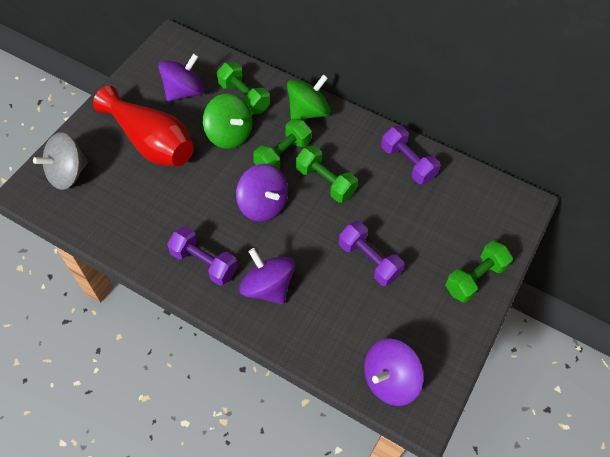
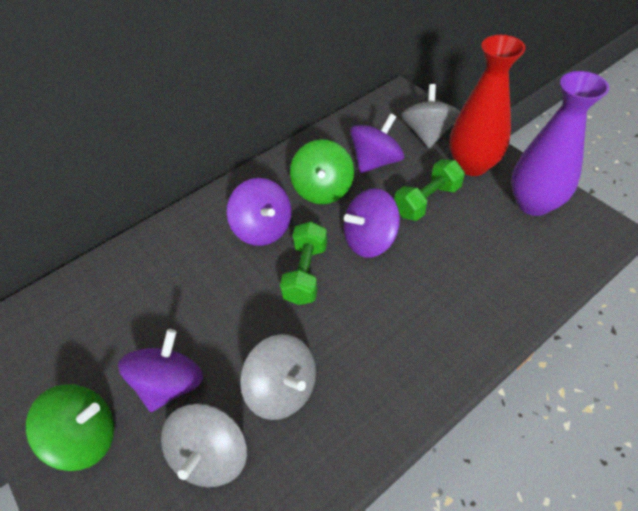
green dumbbell: 4 -> 2
grey spinning top: 1 -> 3
purple dumbbell: 3 -> 0
purple vase: 0 -> 1

